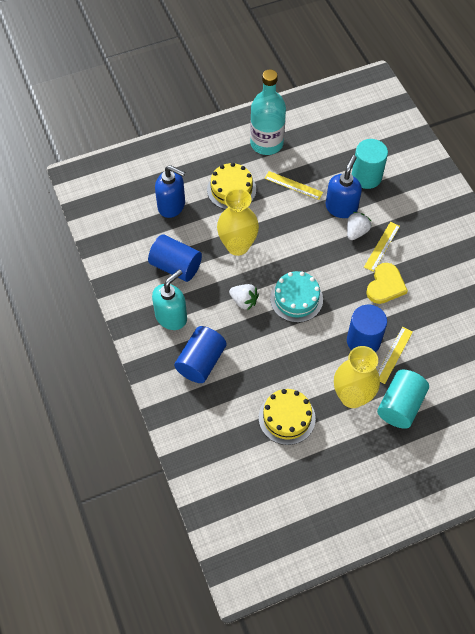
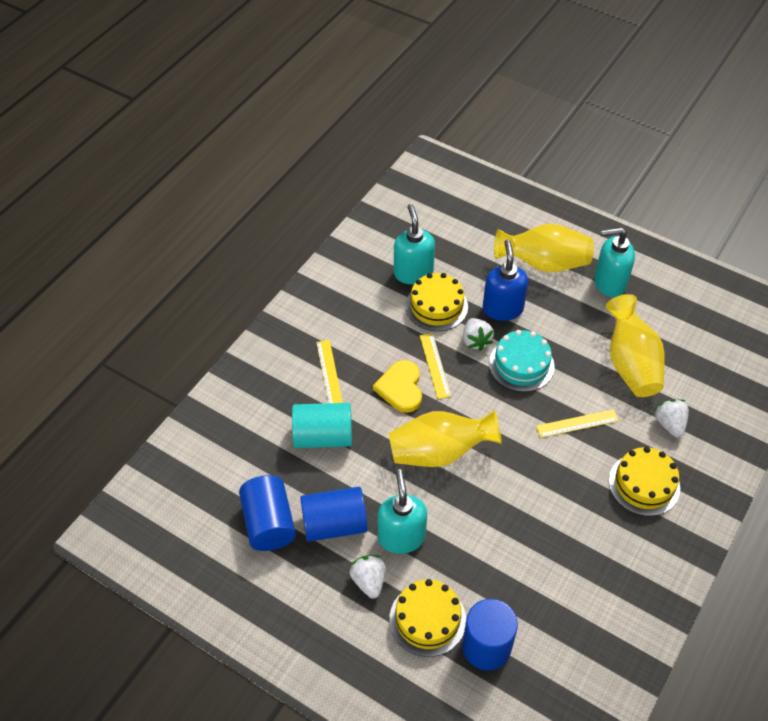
blue soap dispenser: 2 -> 1
turquoise bottle: 1 -> 0
turquoise cylinder: 2 -> 1
turquoise soap dispenser: 1 -> 3
white strawberry: 2 -> 3
yellow cake: 2 -> 3
yellow vase: 2 -> 3

